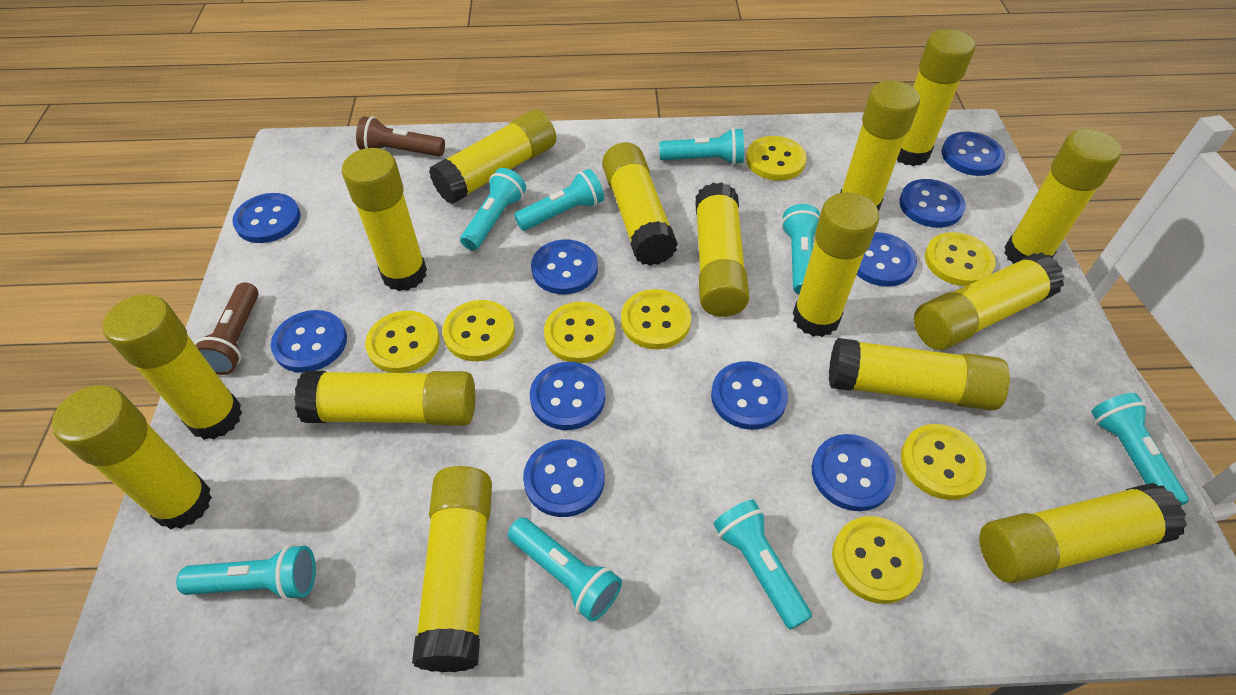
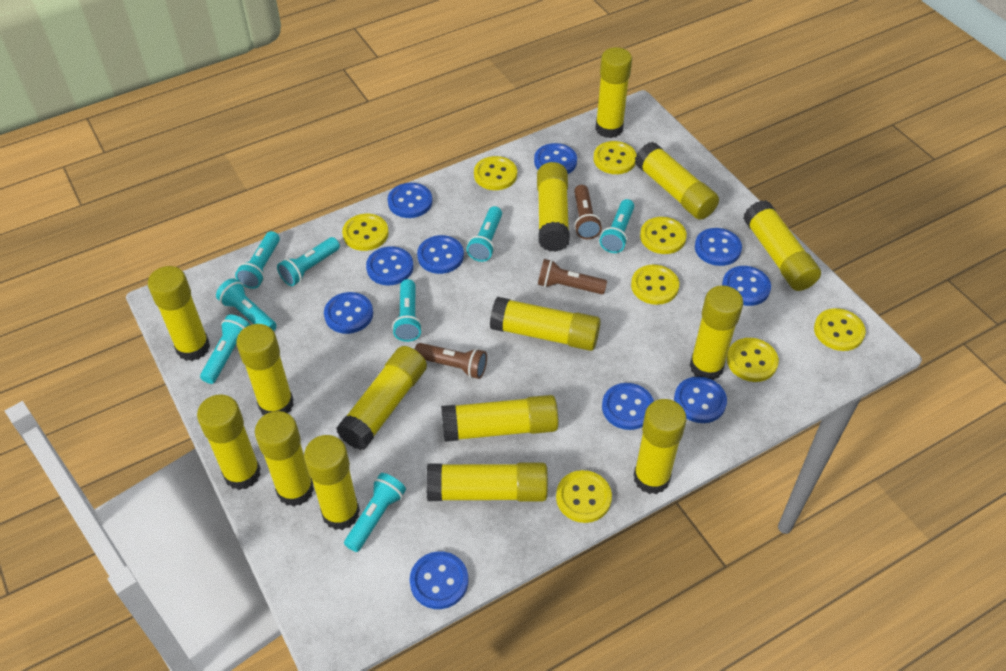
brown flashlight: 2 -> 3

